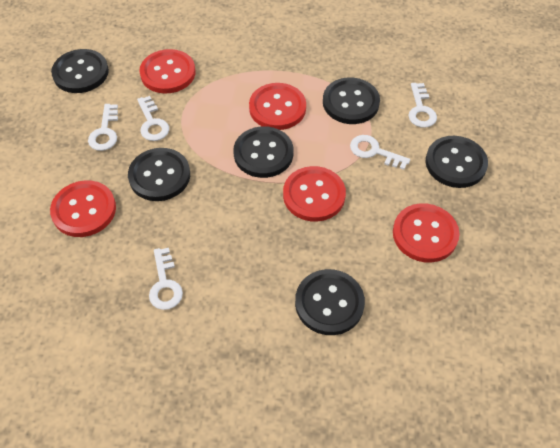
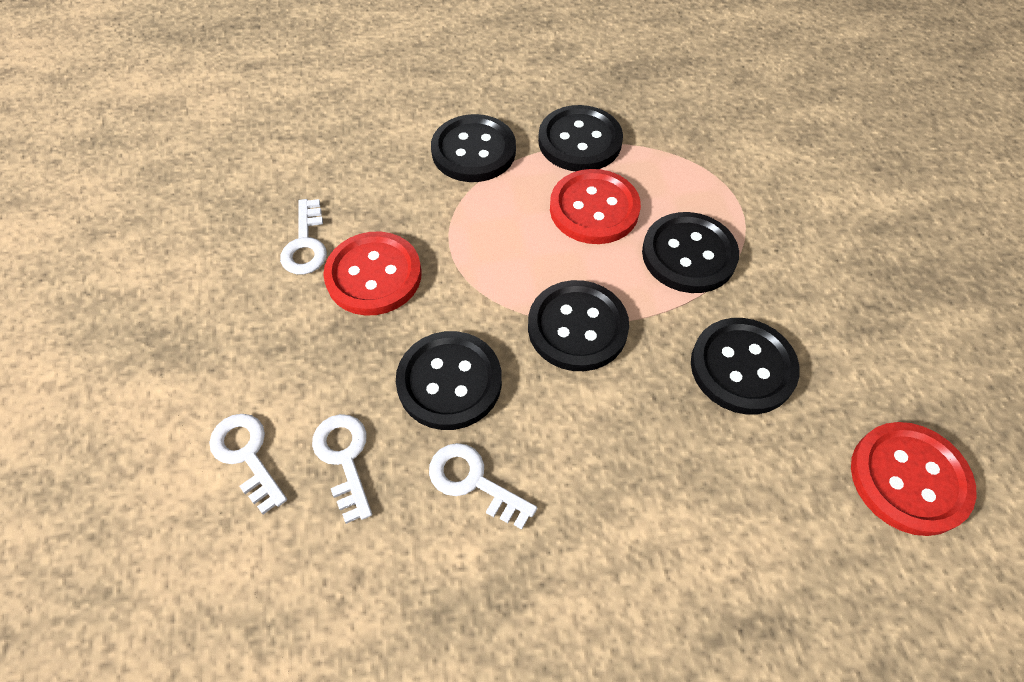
red button: 5 -> 3
white key: 5 -> 4

